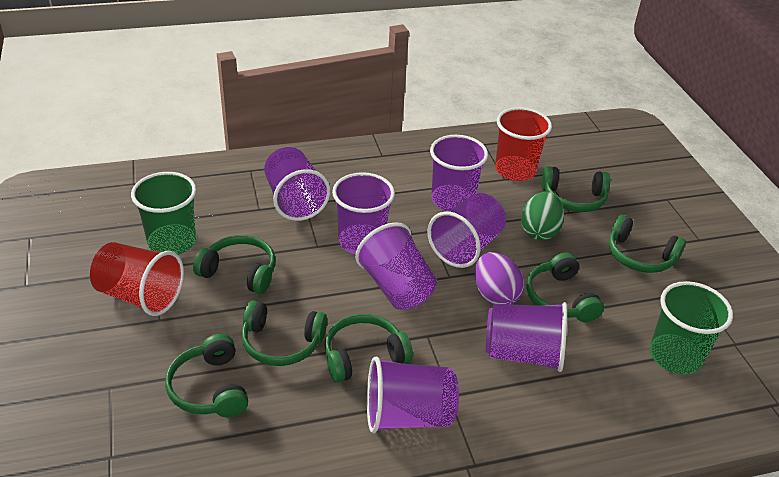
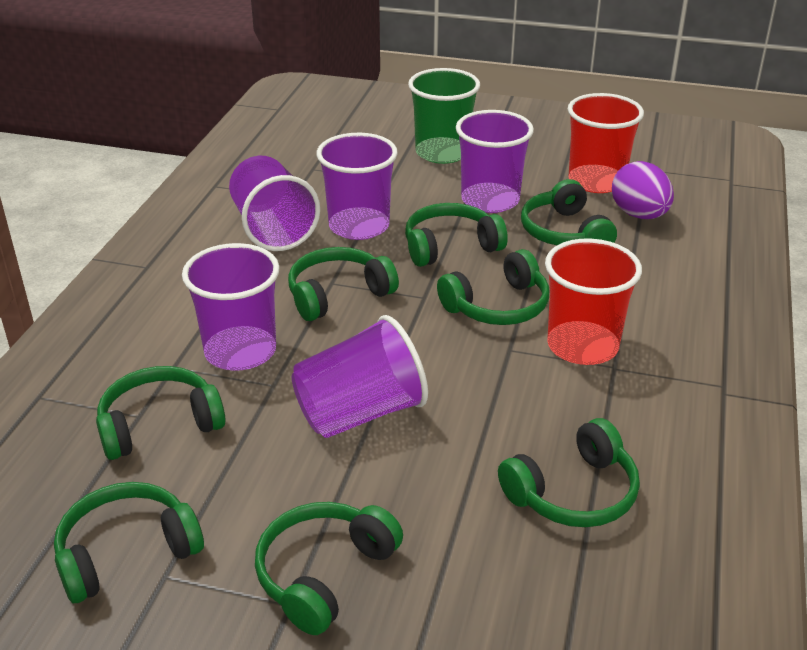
green cup: 2 -> 1
green egg: 1 -> 0
green headphones: 7 -> 8
purple cup: 7 -> 5

